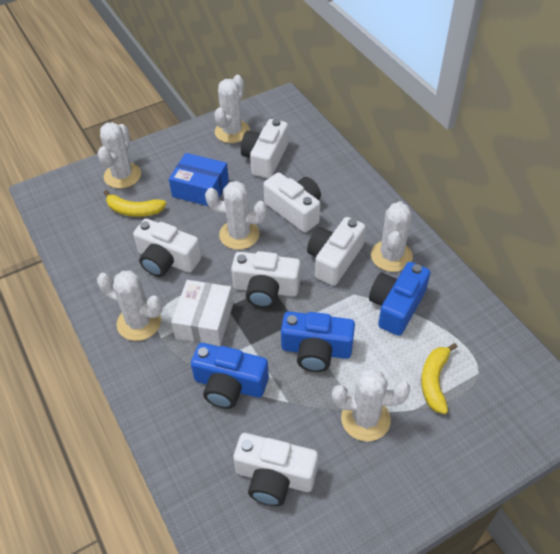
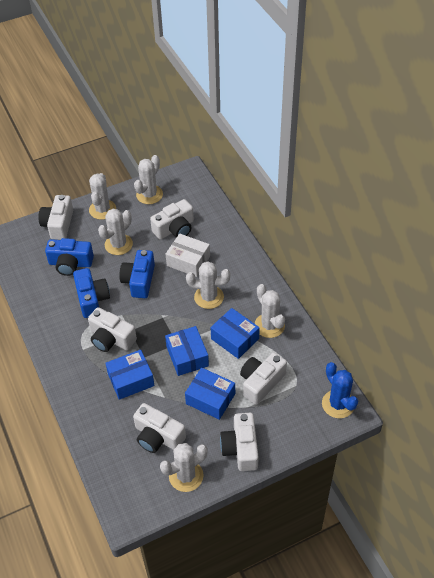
blue box: 1 -> 4
blue cactus: 0 -> 1
yellow banana: 2 -> 0

